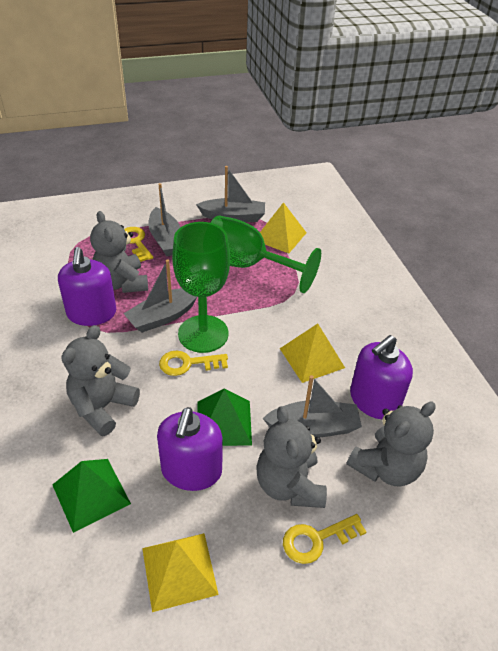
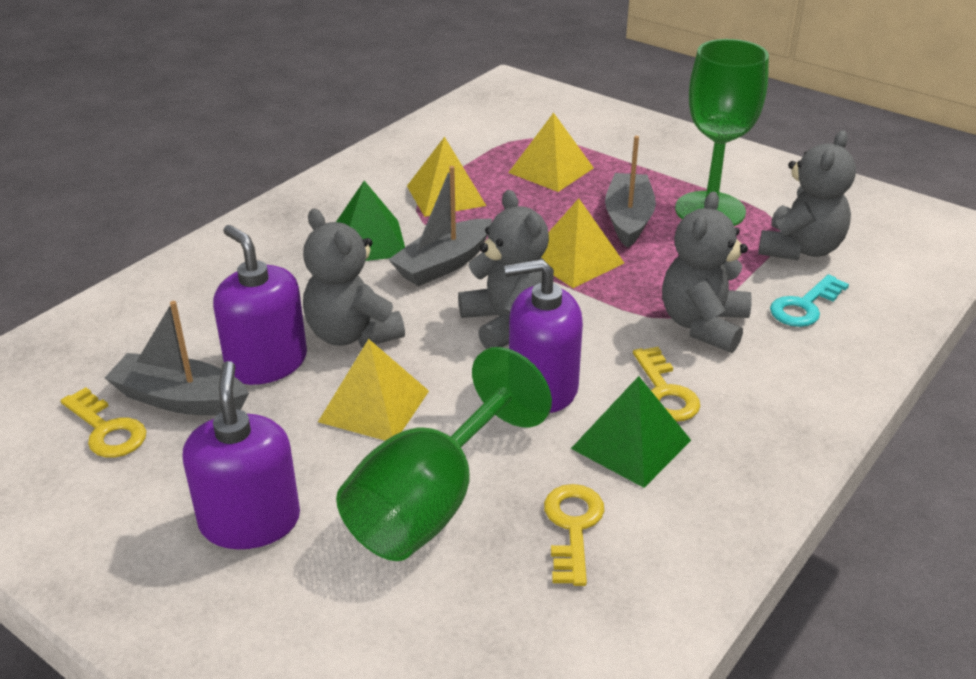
grey boat: 4 -> 3
turquoise key: 0 -> 1
yellow pyramid: 3 -> 4

